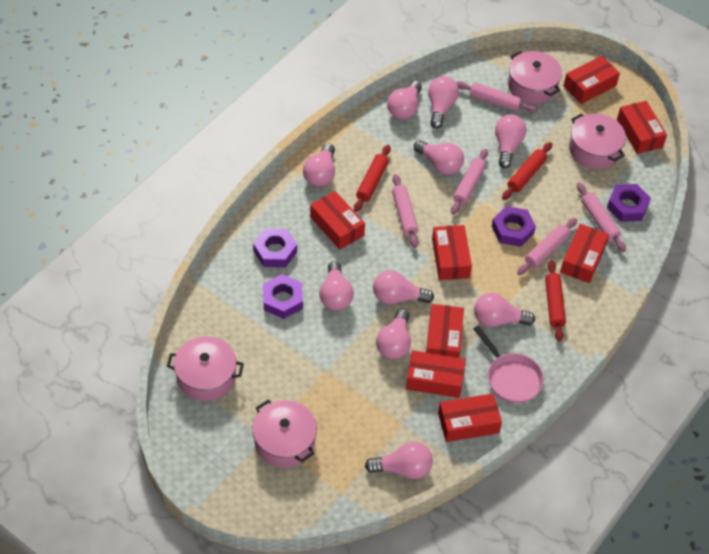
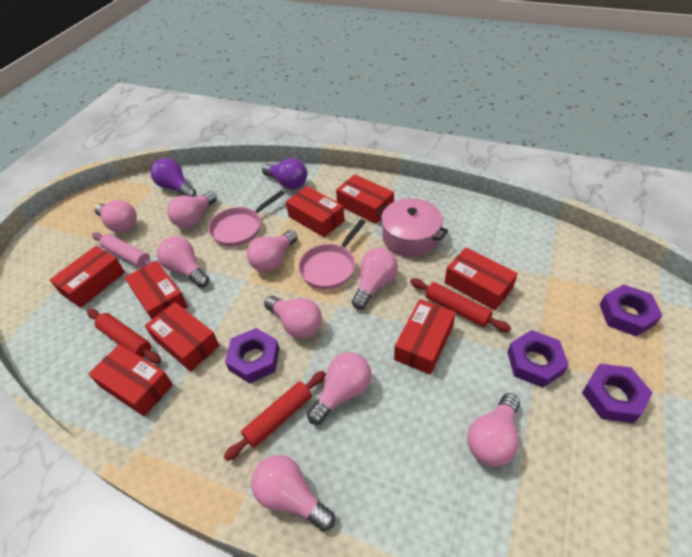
pink light bulb: 10 -> 9
pink pan: 1 -> 2
pink pot: 4 -> 1
pink rolling pin: 5 -> 1
purple light bulb: 0 -> 2

